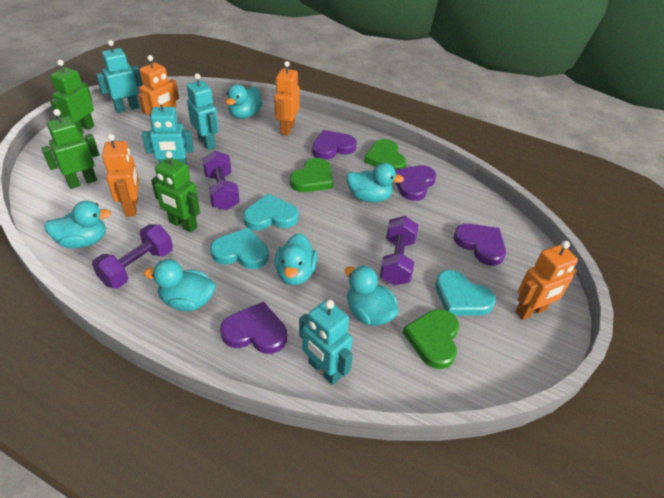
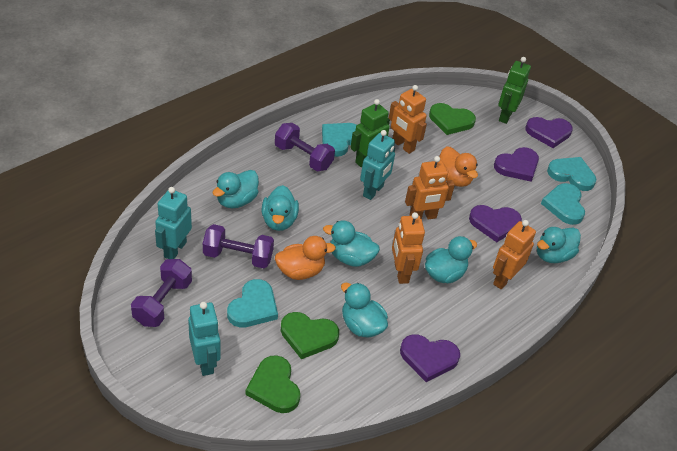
green robot: 3 -> 2
orange duck: 0 -> 2
turquoise heart: 3 -> 4
turquoise robot: 4 -> 3

